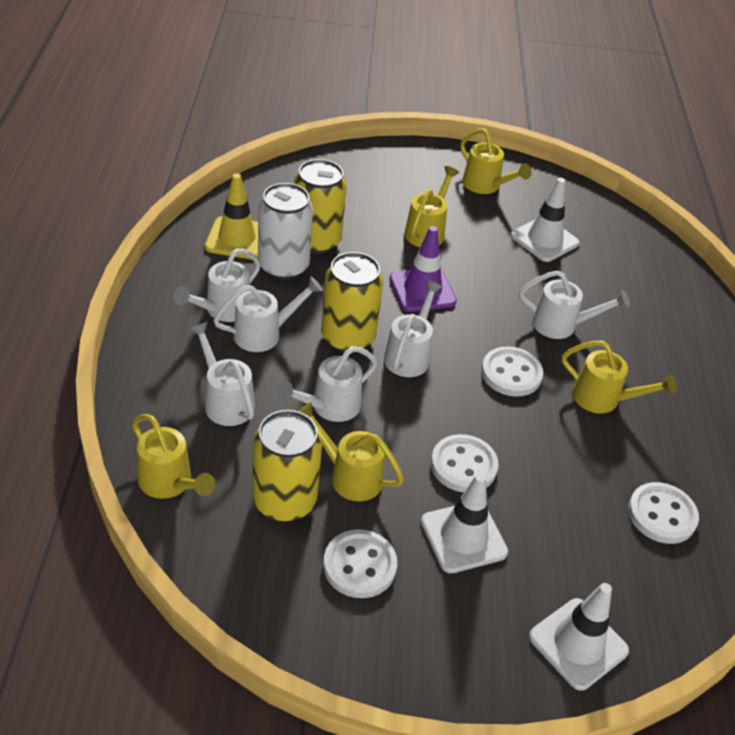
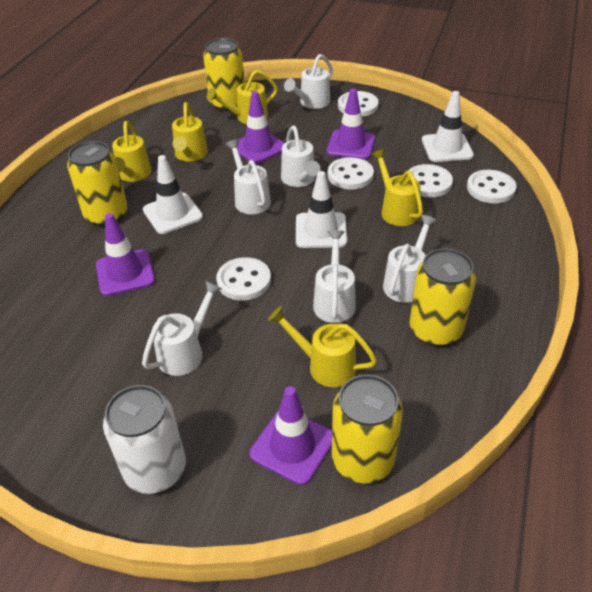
purple traffic cone: 1 -> 4
white button: 4 -> 5
yellow can: 3 -> 4
yellow traffic cone: 1 -> 0

